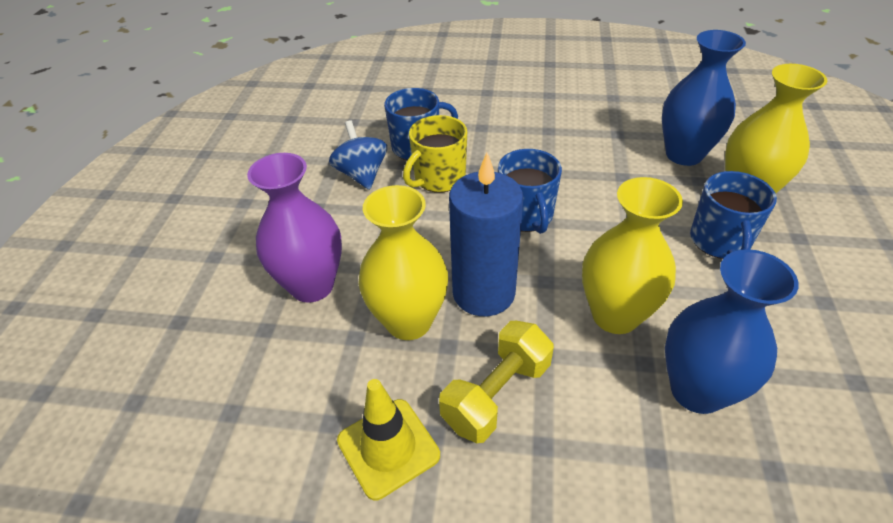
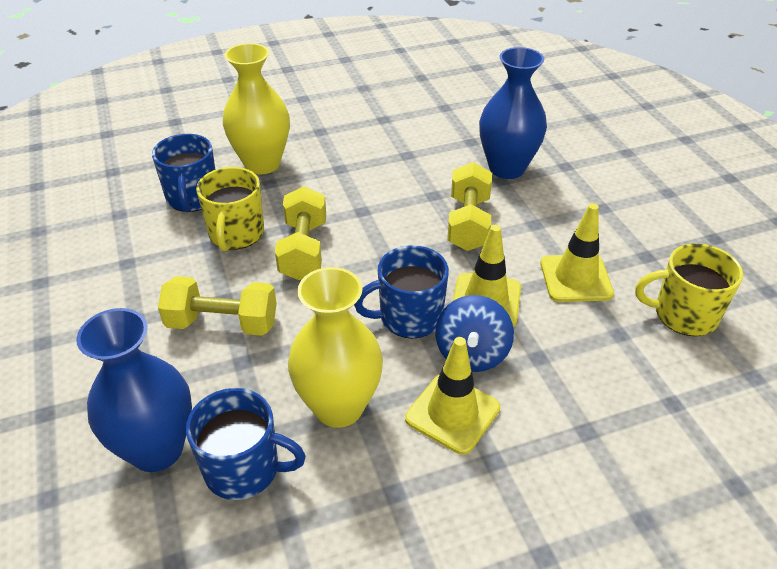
blue candle: 1 -> 0
purple vase: 1 -> 0
yellow dumbbell: 1 -> 3
yellow mug: 1 -> 2
yellow traffic cone: 1 -> 3
yellow vase: 3 -> 2

